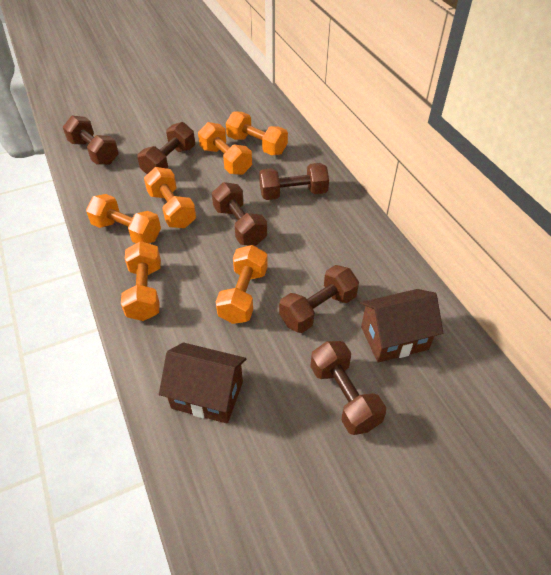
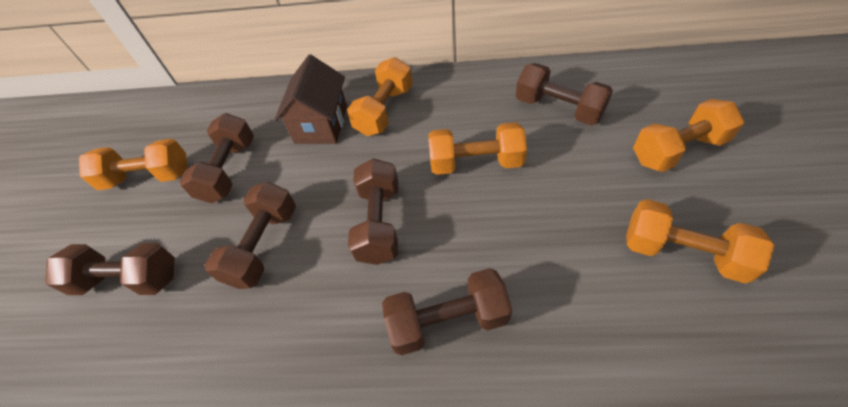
brown house: 2 -> 1
orange dumbbell: 6 -> 5

